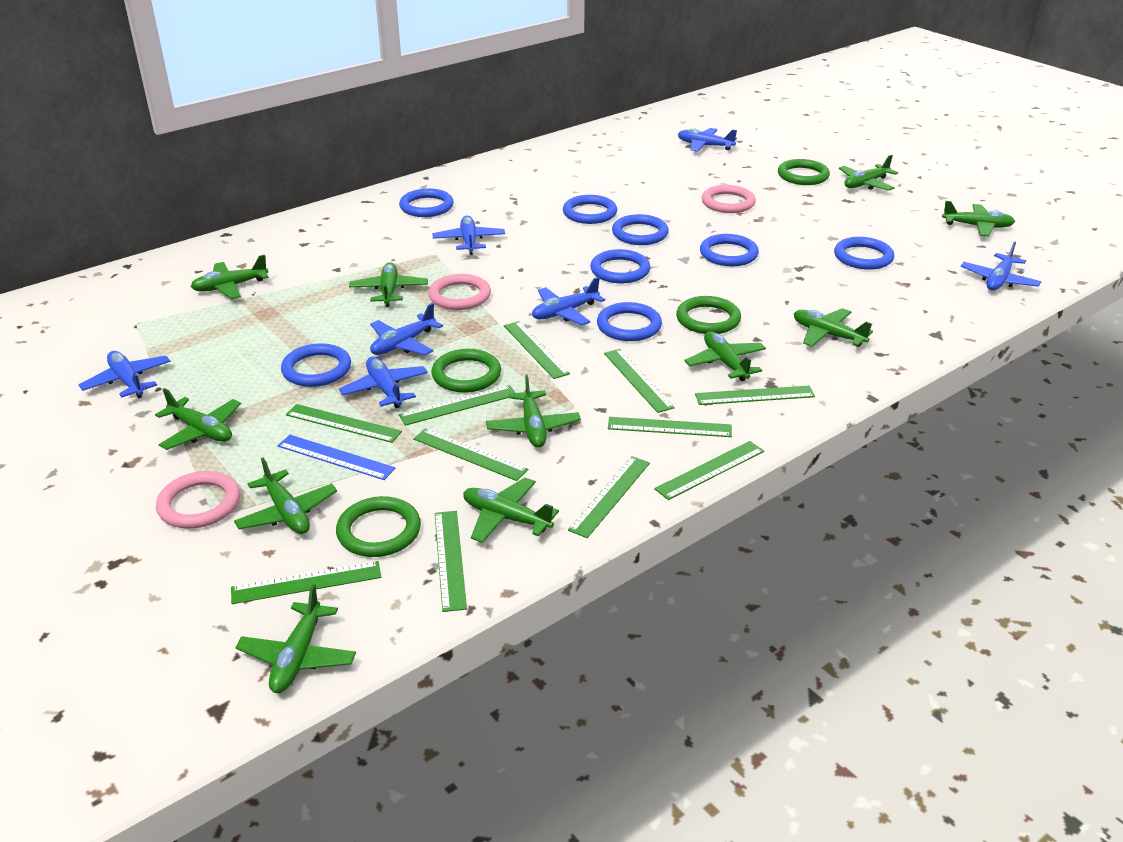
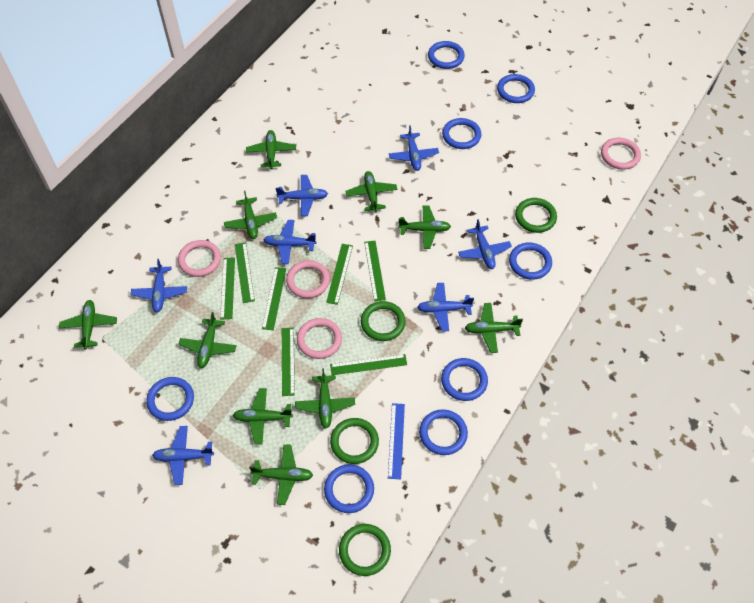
green plane: 11 -> 10
green ruler: 11 -> 7
pink ring: 3 -> 4

